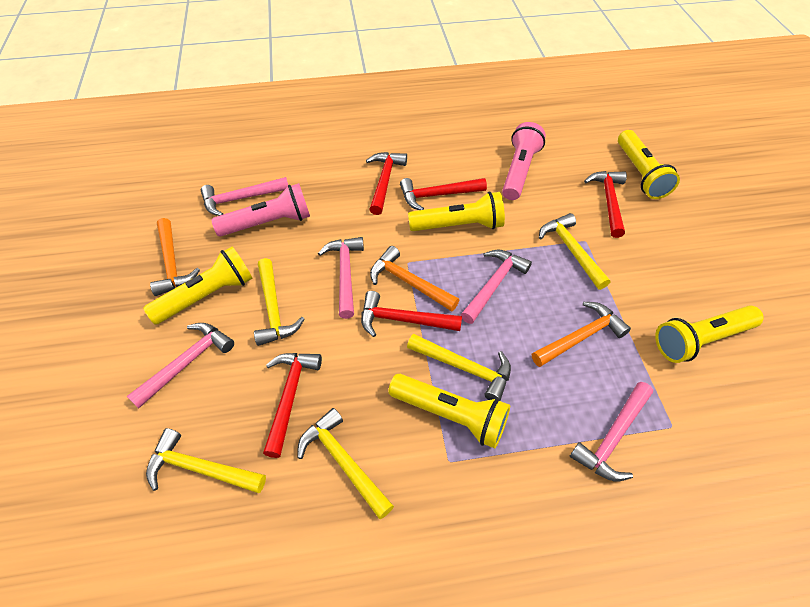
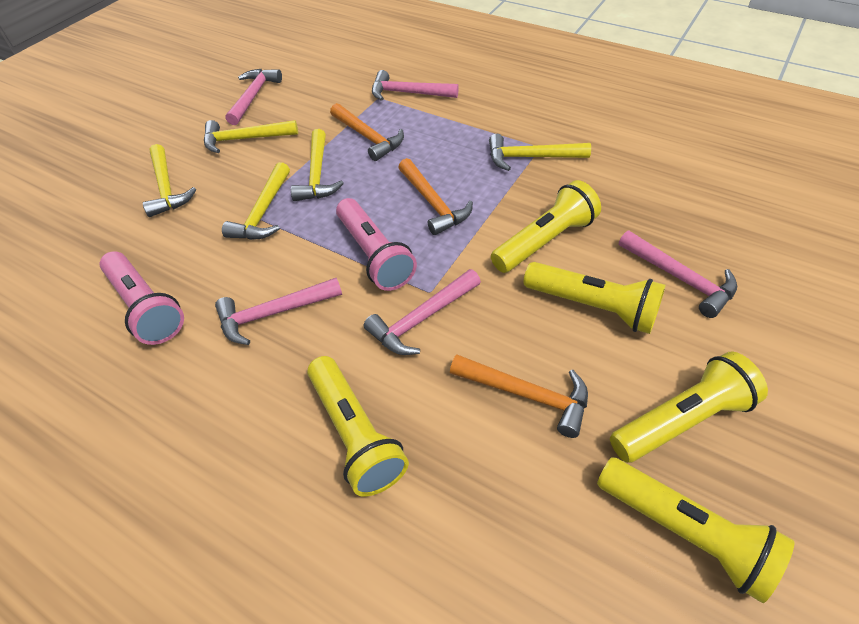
red hammer: 5 -> 0

